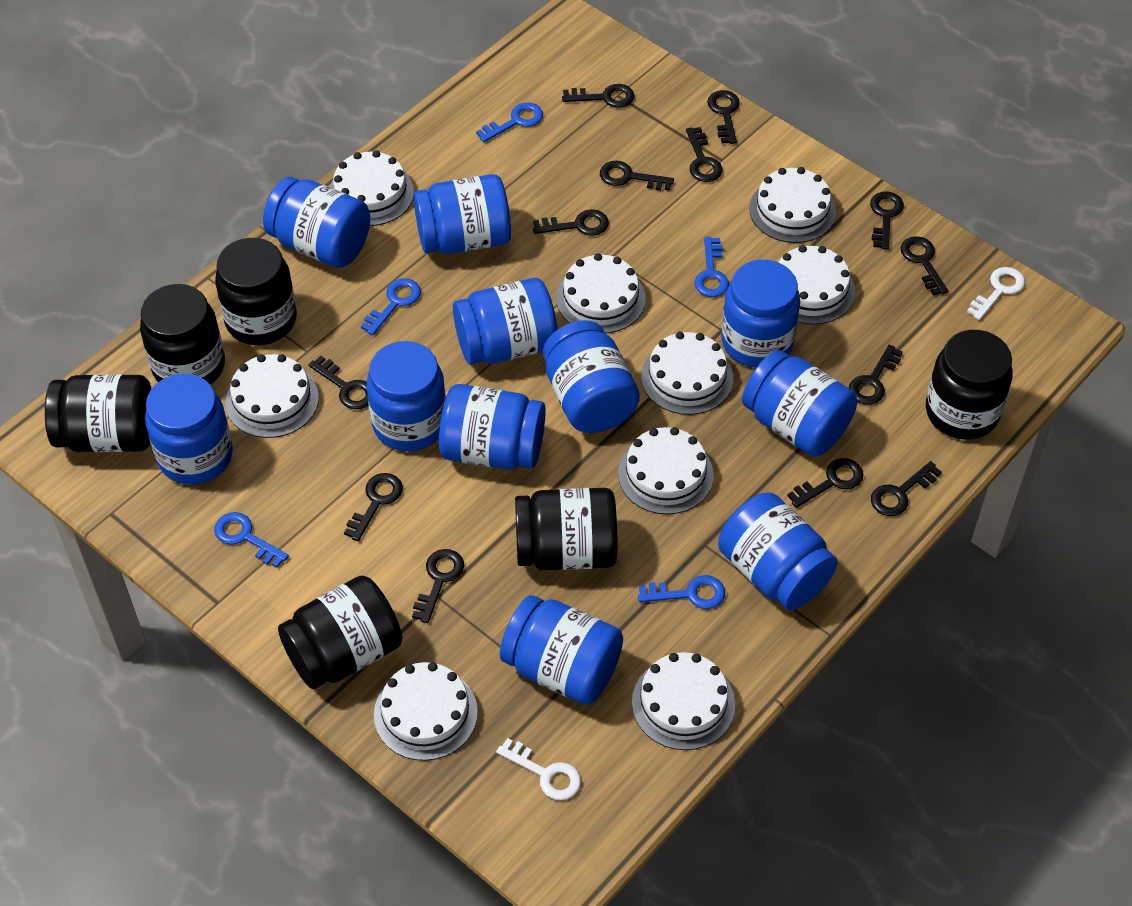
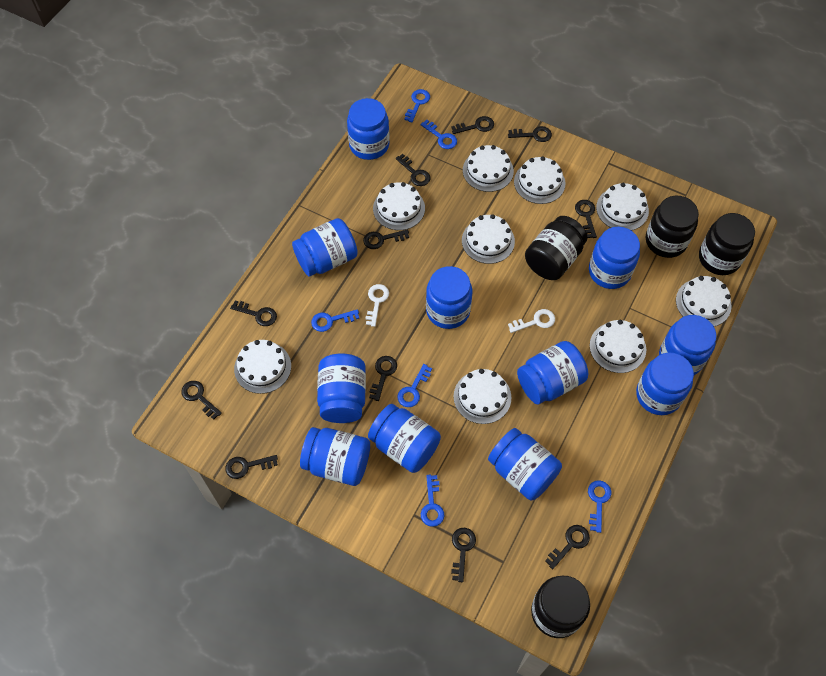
black jar: 6 -> 4
black key: 13 -> 11
blue key: 5 -> 6

